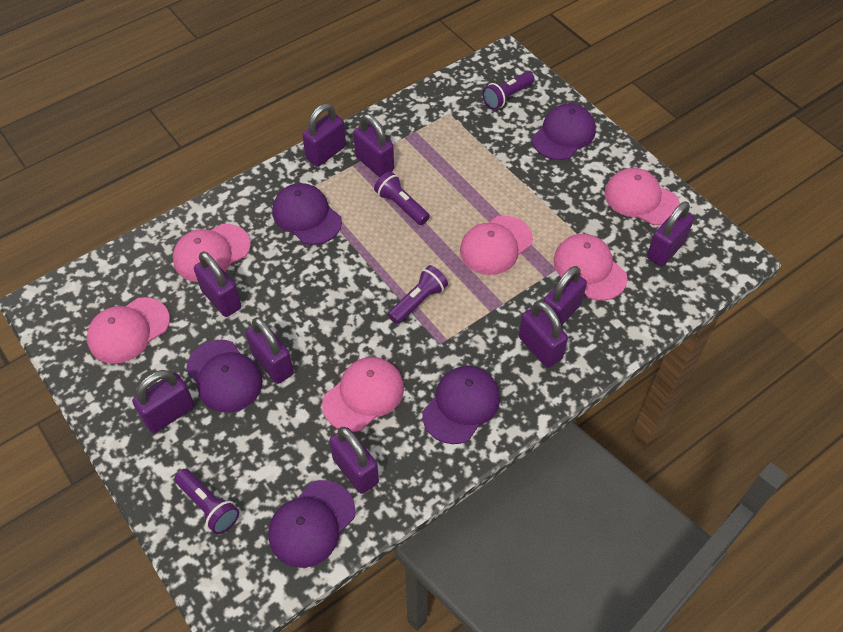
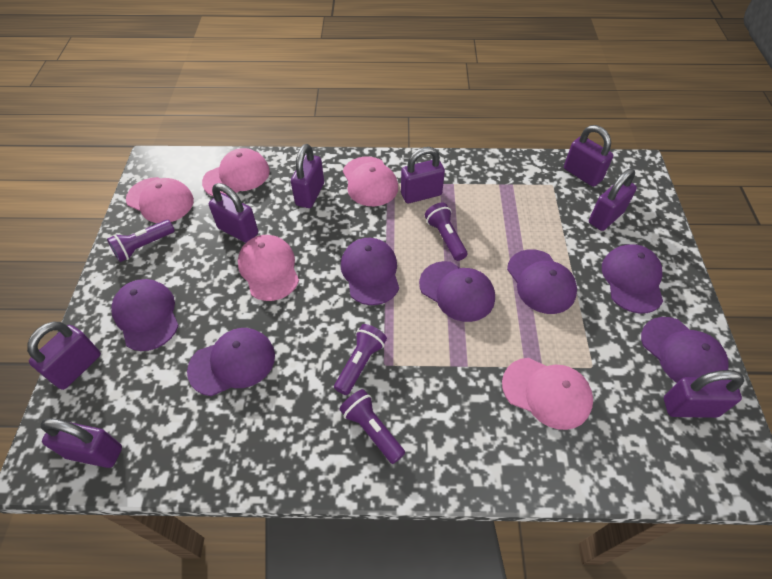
pink cap: 6 -> 5
purple cap: 5 -> 7
purple padlock: 9 -> 8

